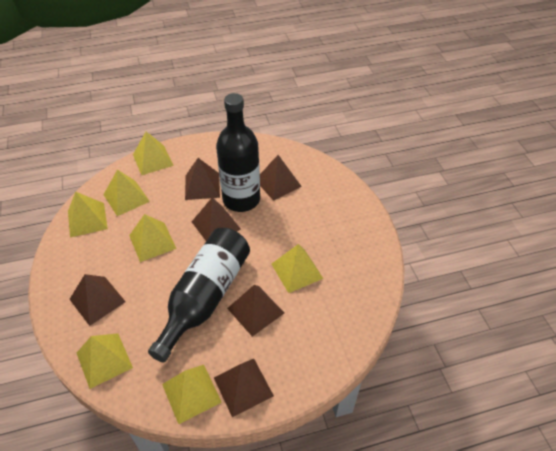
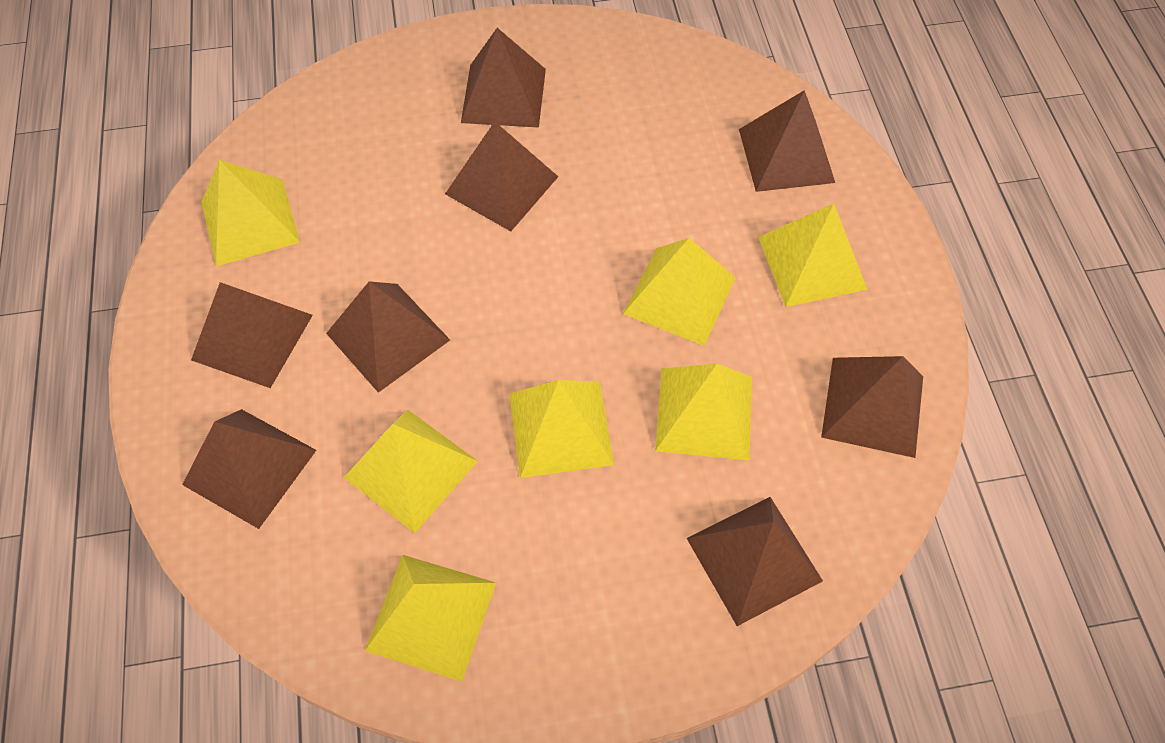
black bottle: 2 -> 0
brown pyramid: 6 -> 8

